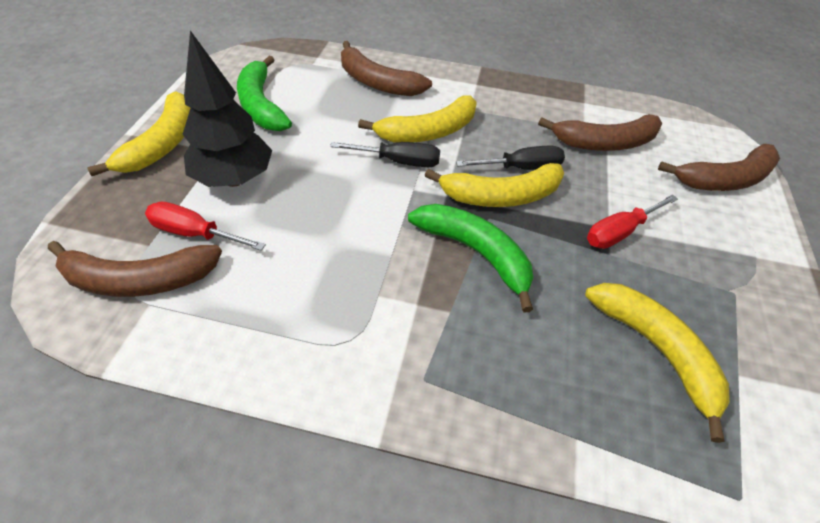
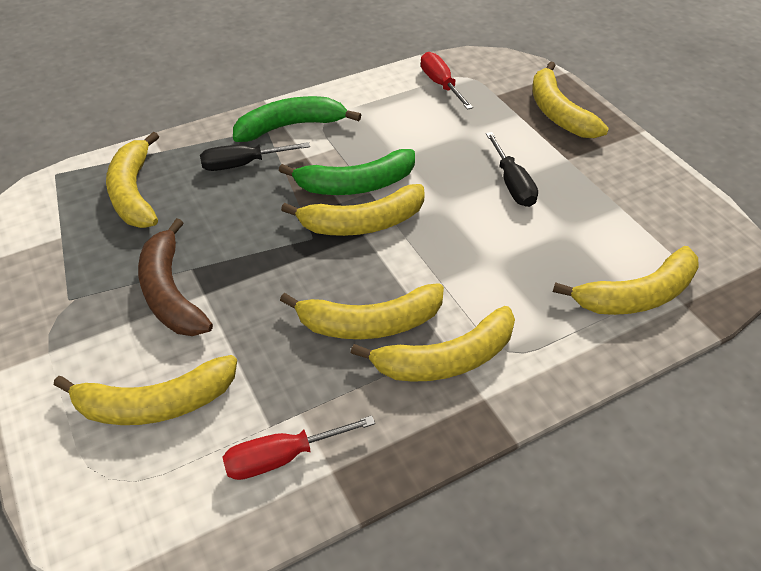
black tree: 1 -> 0
brown banana: 4 -> 1
yellow banana: 4 -> 7

